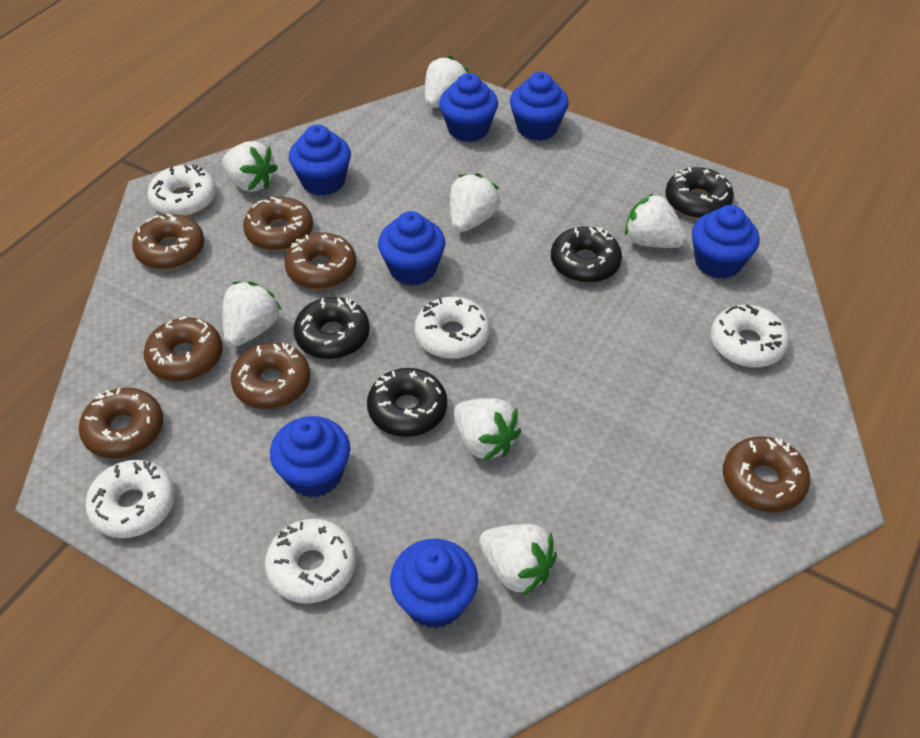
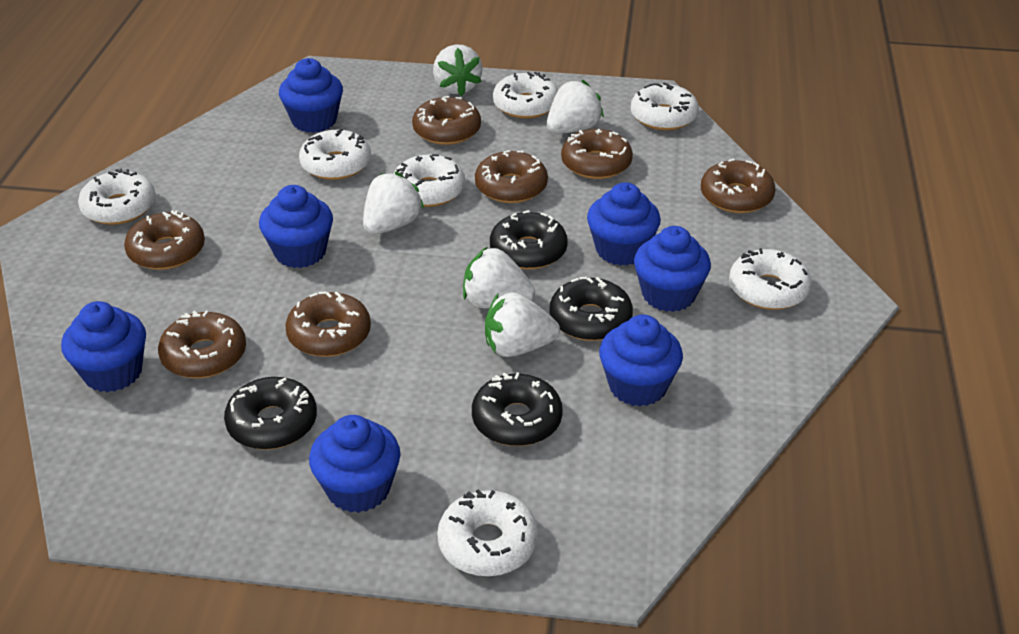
white donut: 5 -> 7
white strawberry: 7 -> 5

